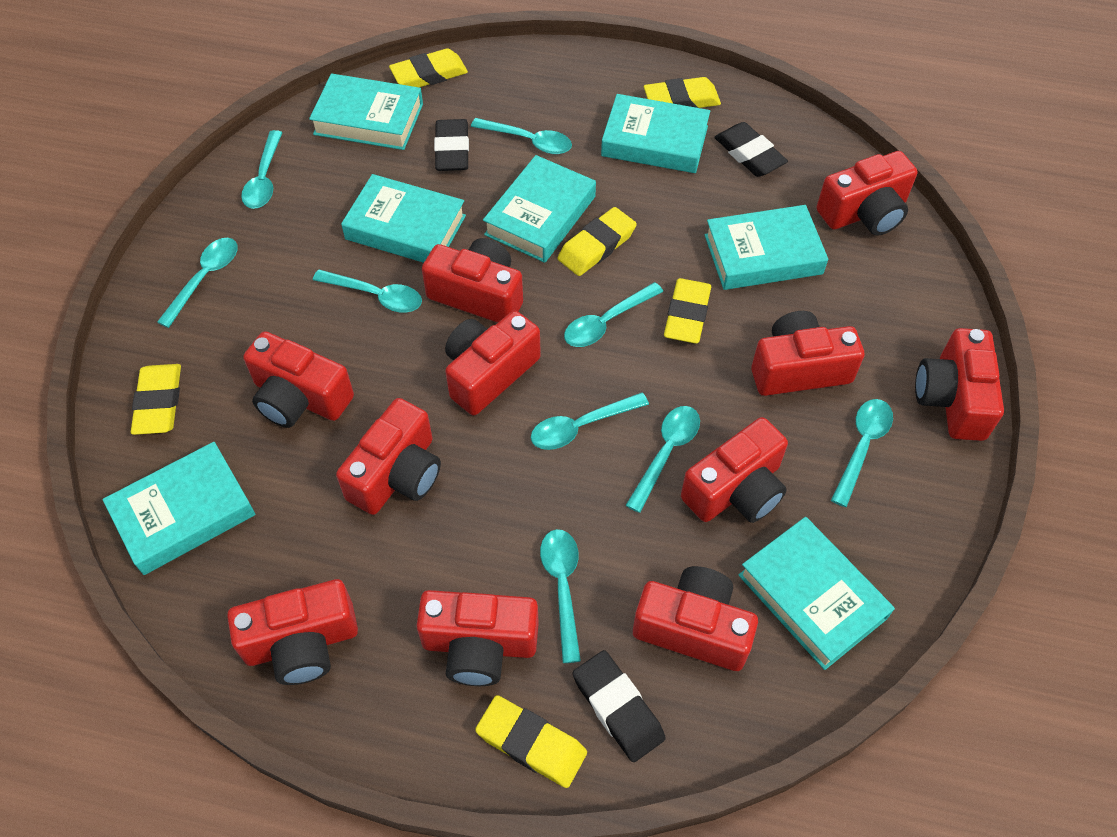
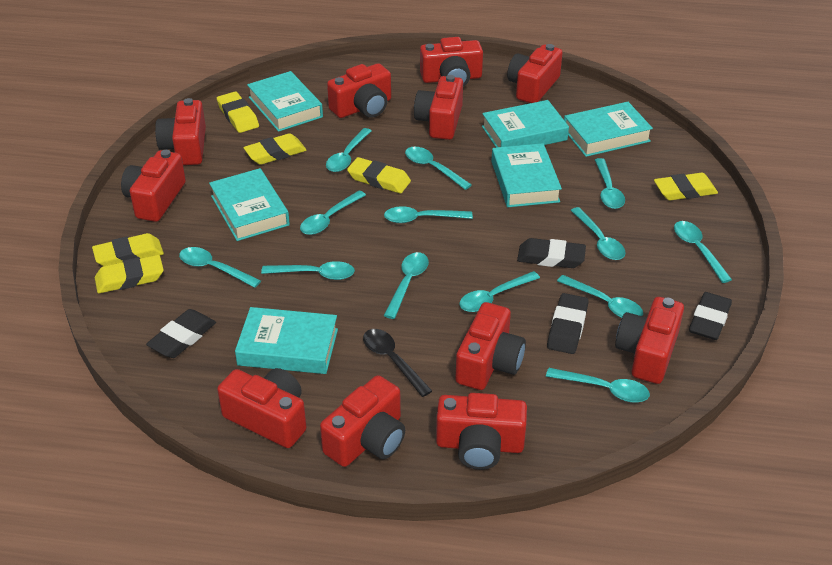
black eraser: 3 -> 4
black spoon: 0 -> 1
turquoise book: 7 -> 6
turquoise spoon: 9 -> 13

